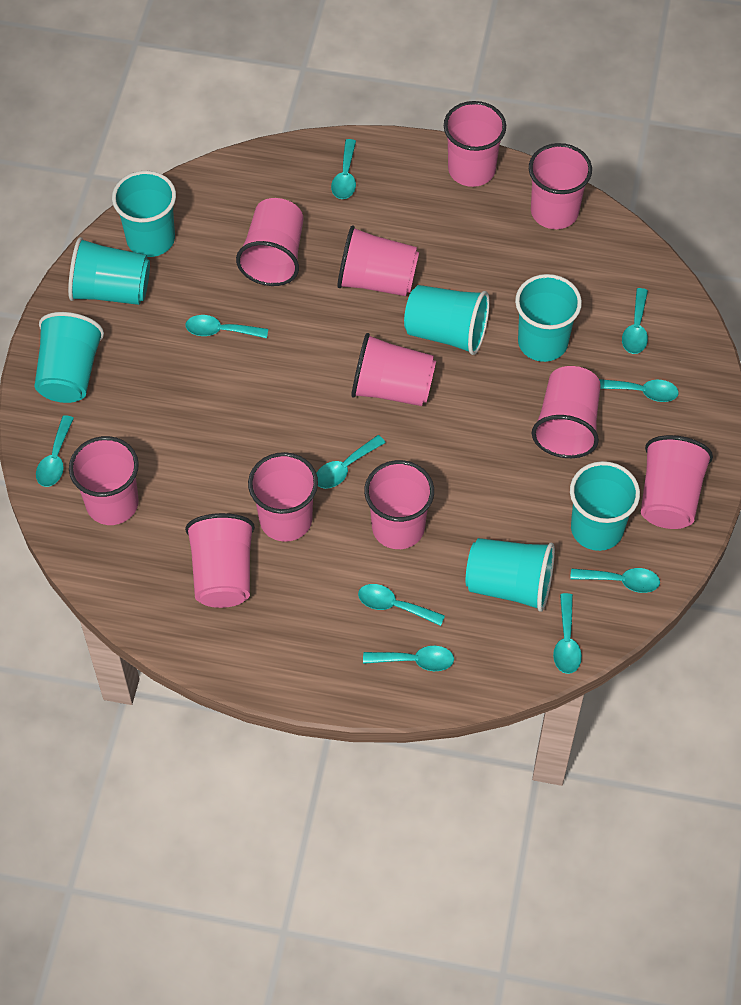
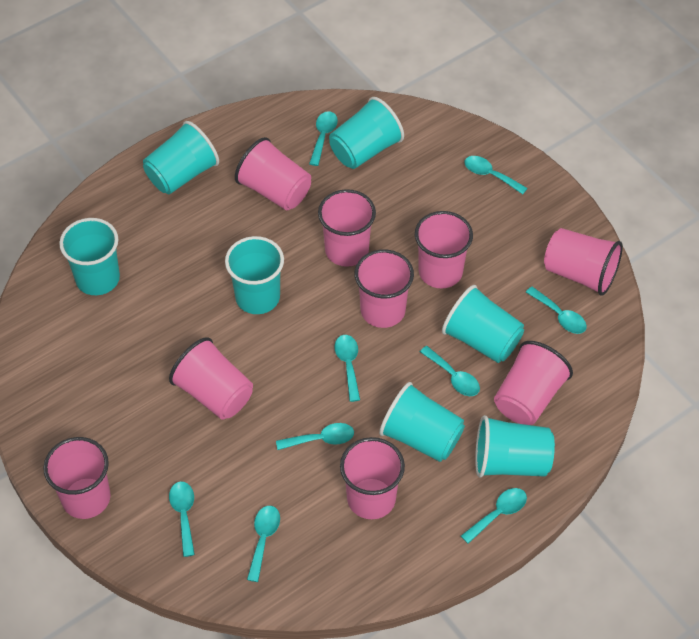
pink cup: 11 -> 9
turquoise spoon: 10 -> 9

